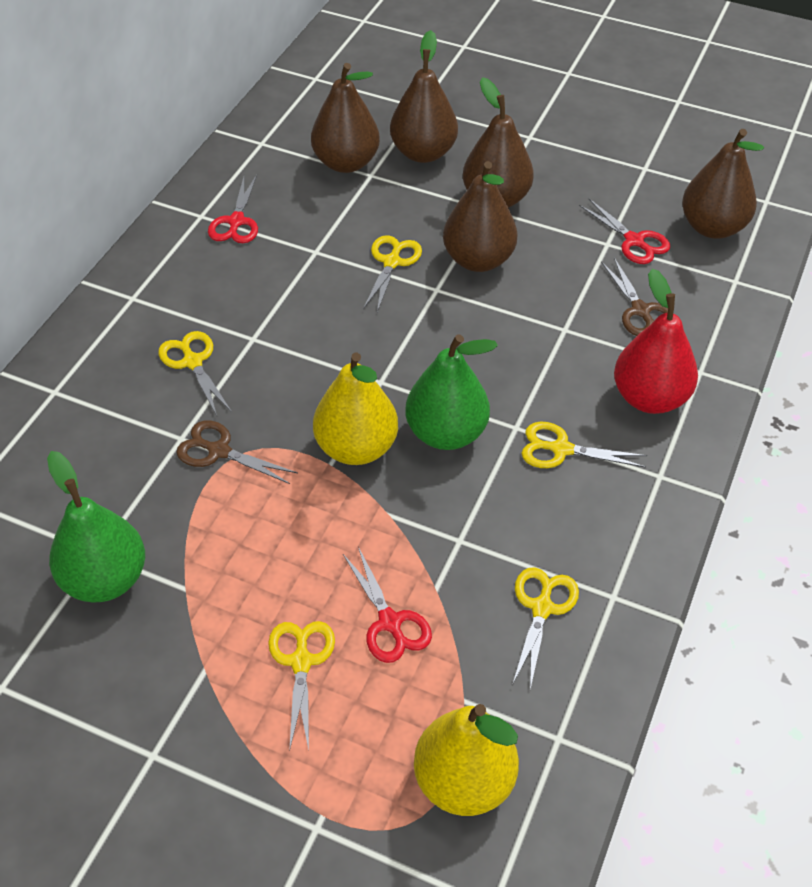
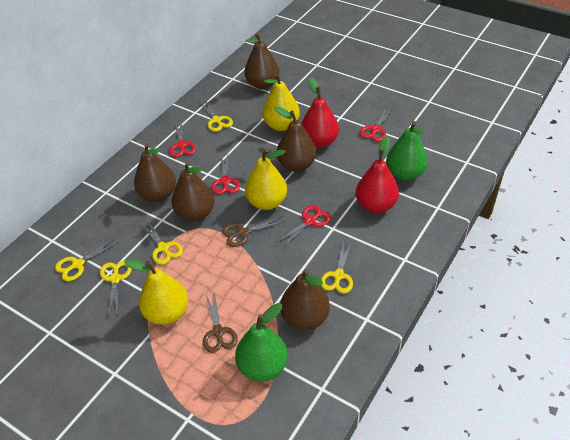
red pear: 1 -> 2
red scissors: 3 -> 4
yellow pear: 2 -> 3

